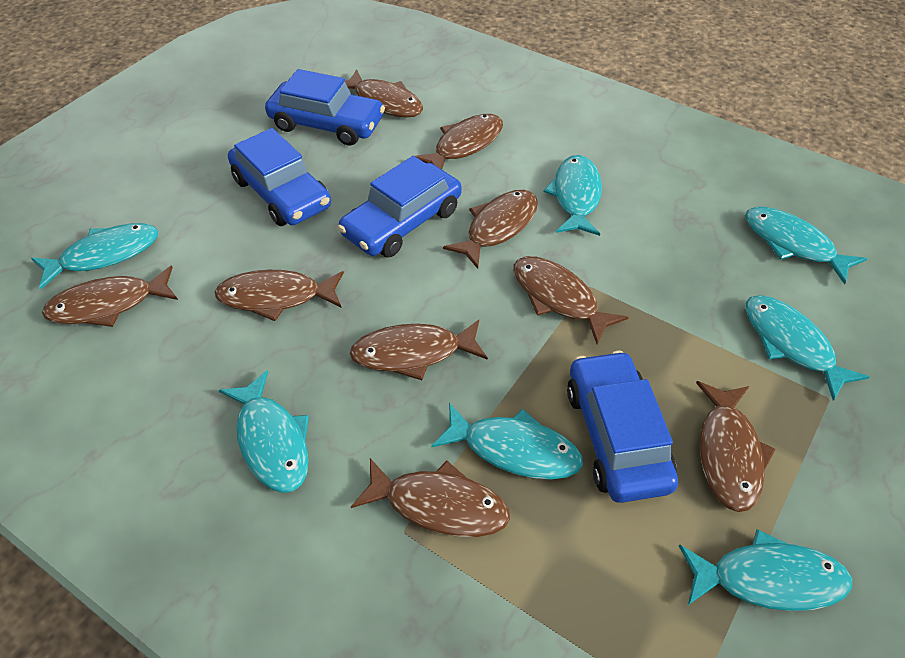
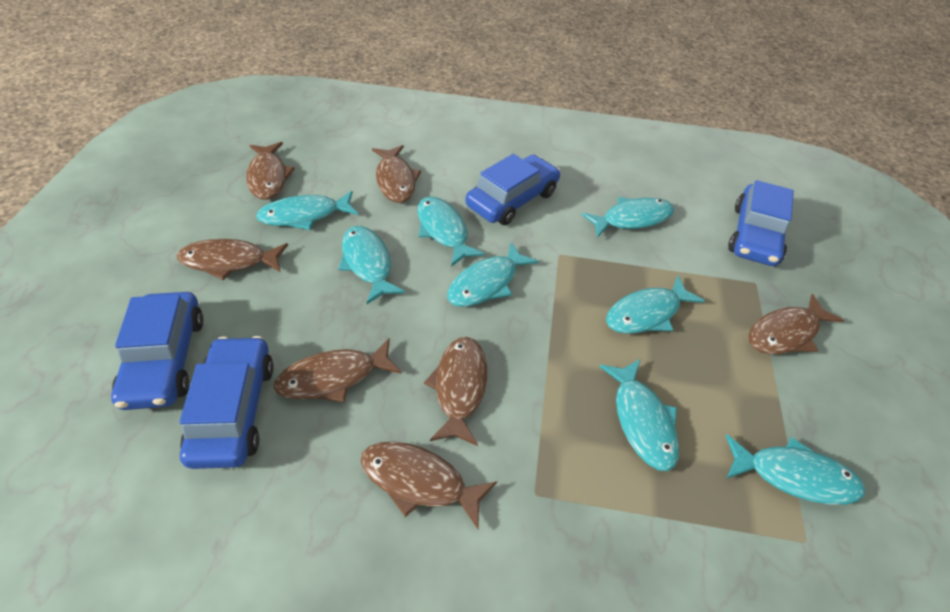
brown fish: 9 -> 7
turquoise fish: 7 -> 8

